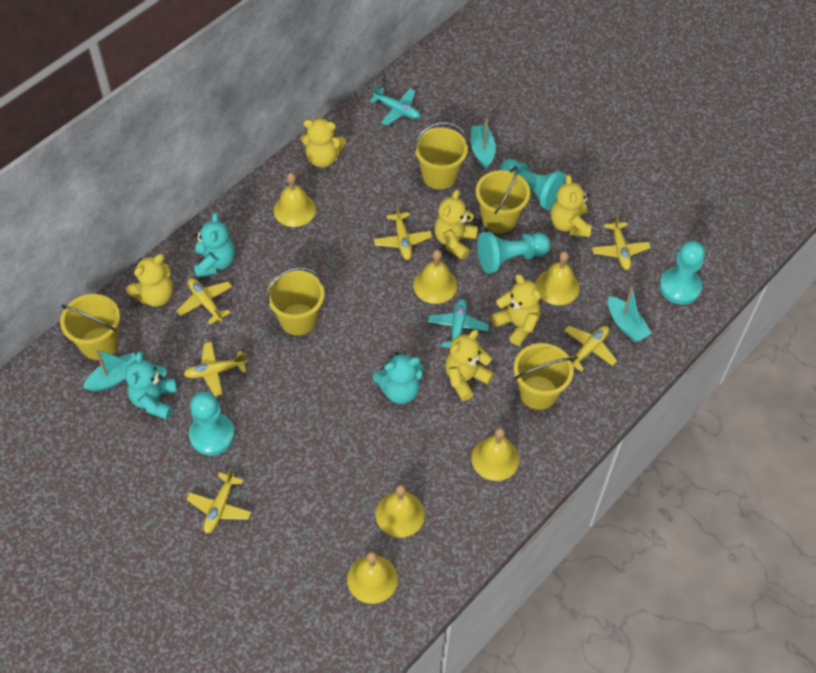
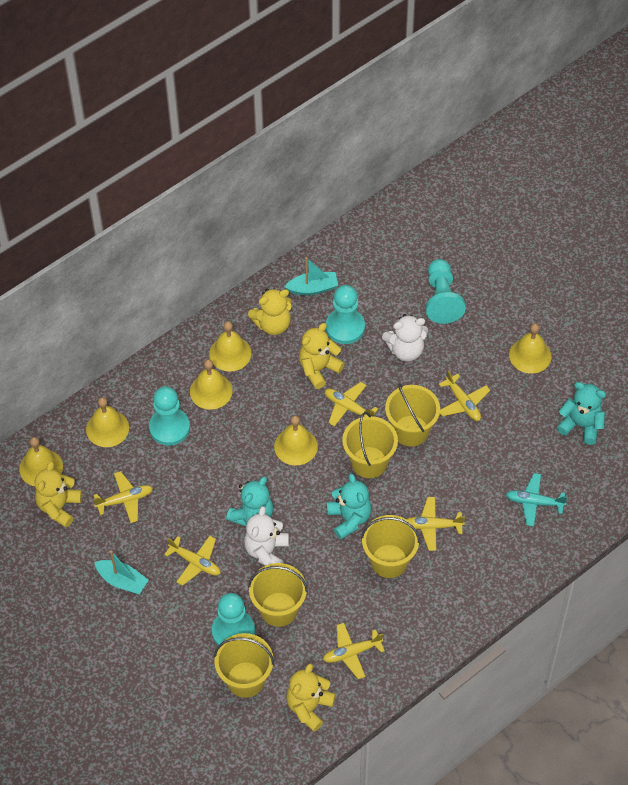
turquoise boat: 3 -> 2
turquoise plane: 2 -> 1
white teddy bear: 0 -> 2
yellow teddy bear: 6 -> 4

